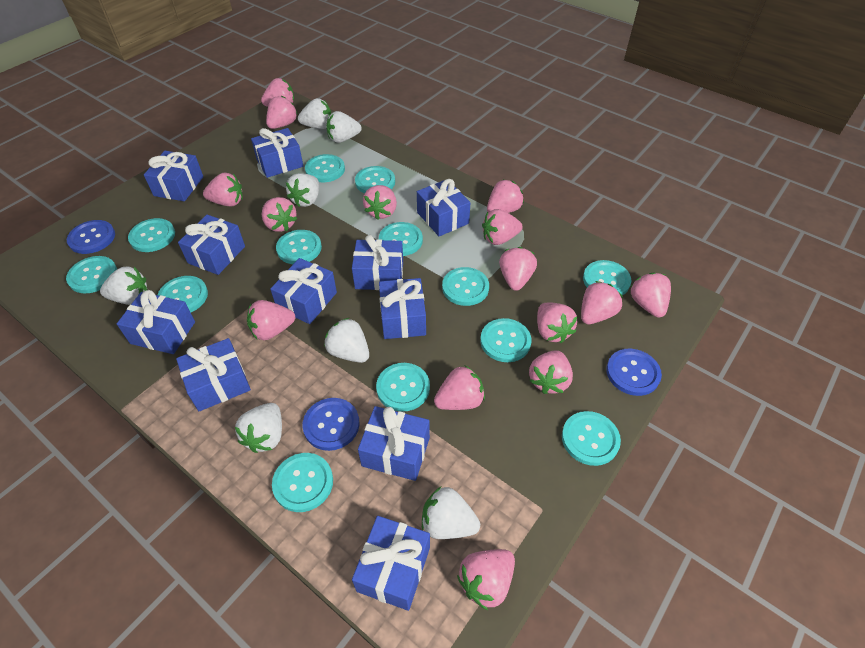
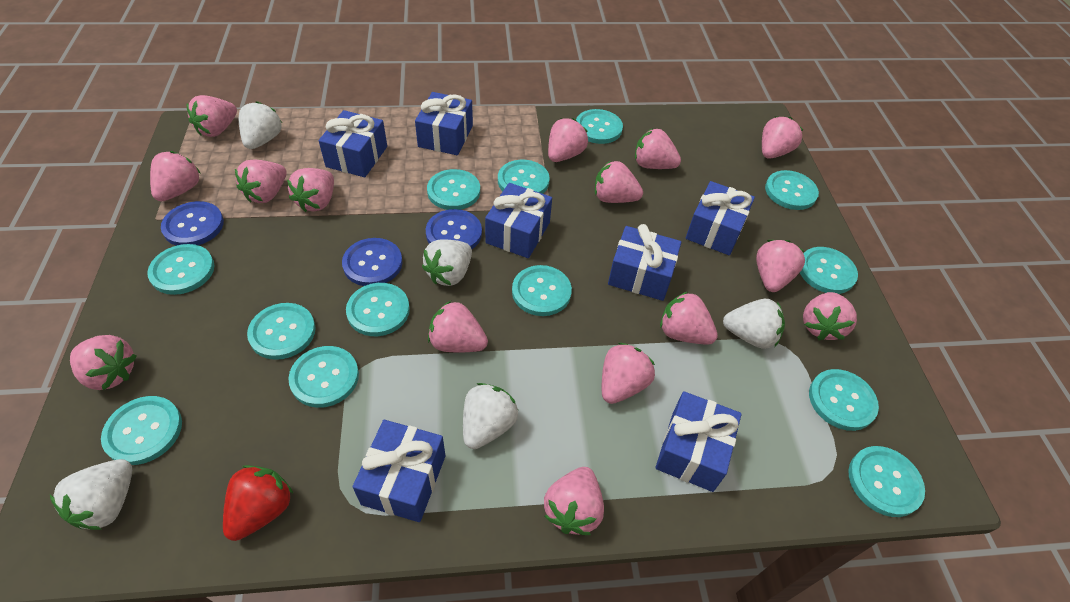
blue gift: 11 -> 7
red strawberry: 0 -> 1
white strawberry: 7 -> 5

